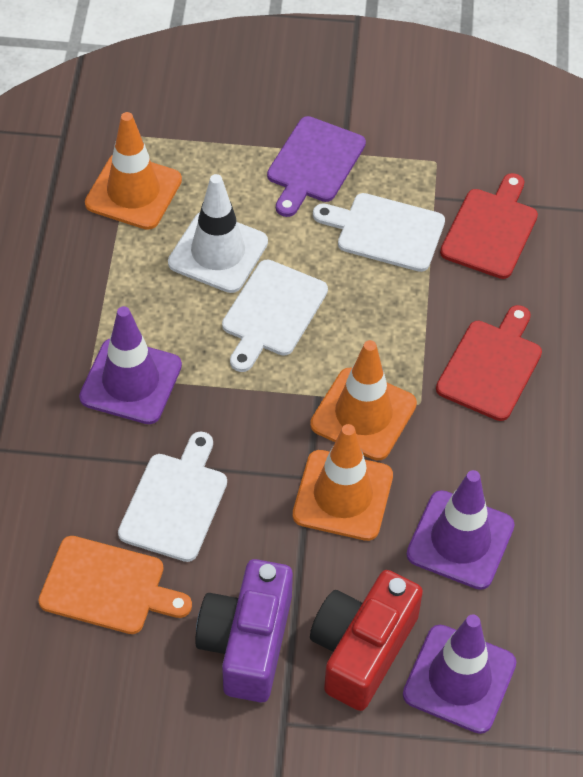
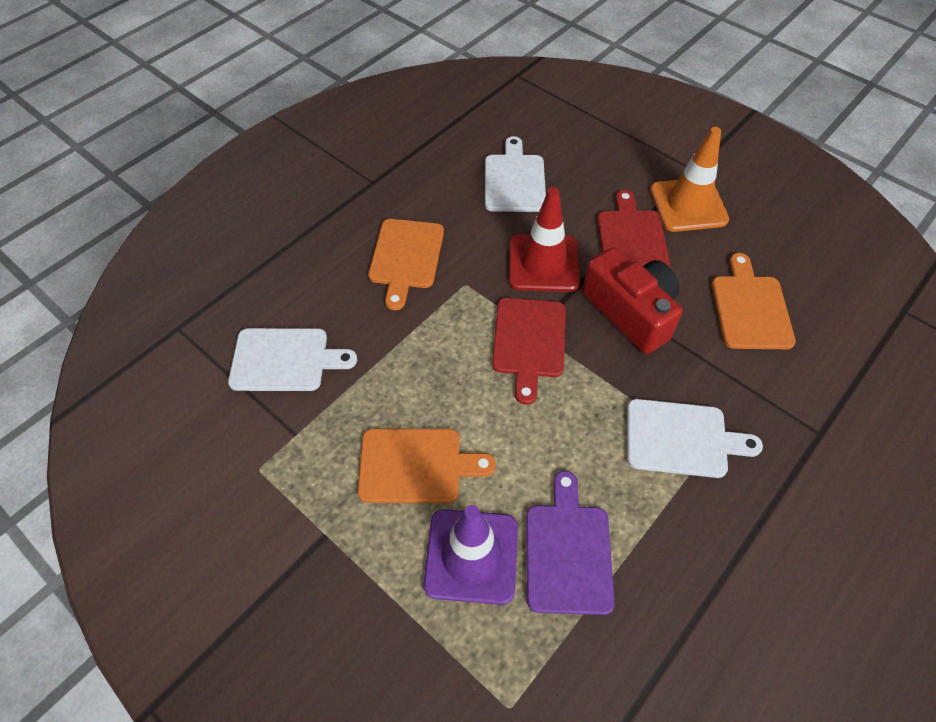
orange cutting board: 1 -> 3
orange traffic cone: 3 -> 1
purple camera: 1 -> 0
purple traffic cone: 3 -> 1
red traffic cone: 0 -> 1
white traffic cone: 1 -> 0

